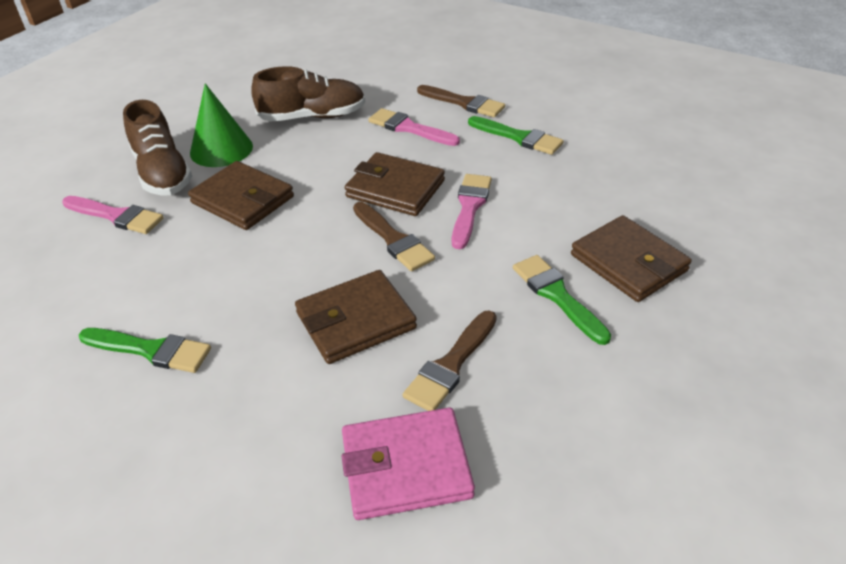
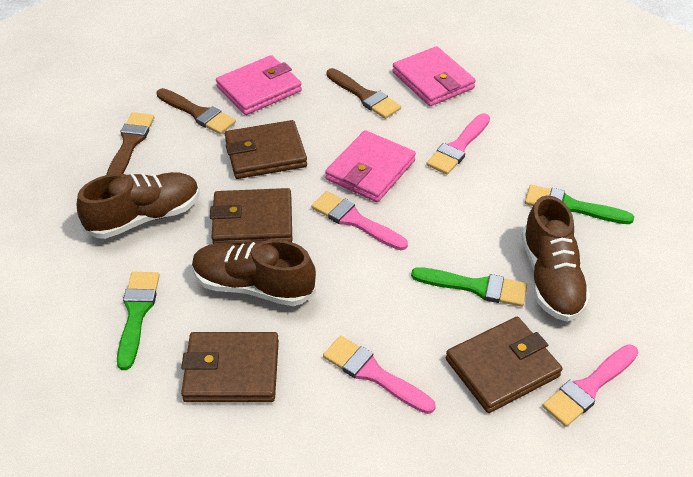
brown shoe: 2 -> 3
green cone: 1 -> 0
pink brush: 3 -> 4
pink wallet: 1 -> 3

